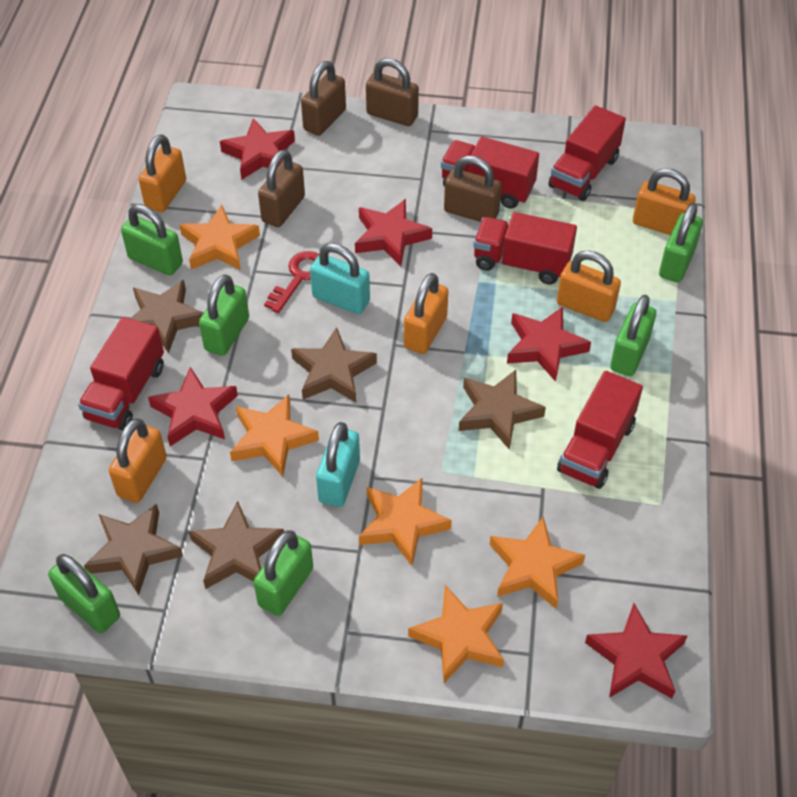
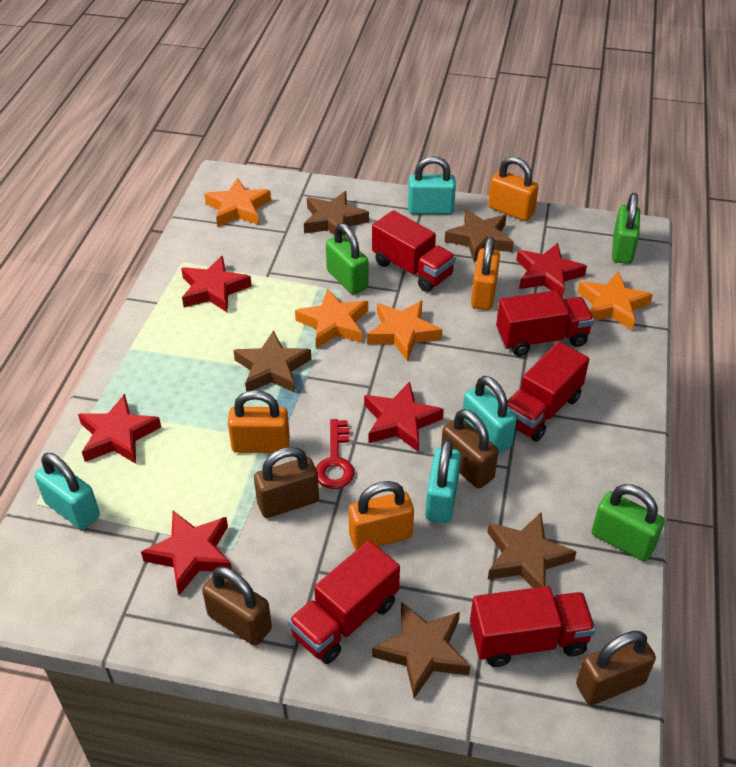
green padlock: 6 -> 3
orange padlock: 5 -> 4
orange star: 5 -> 4
turquoise padlock: 2 -> 4

